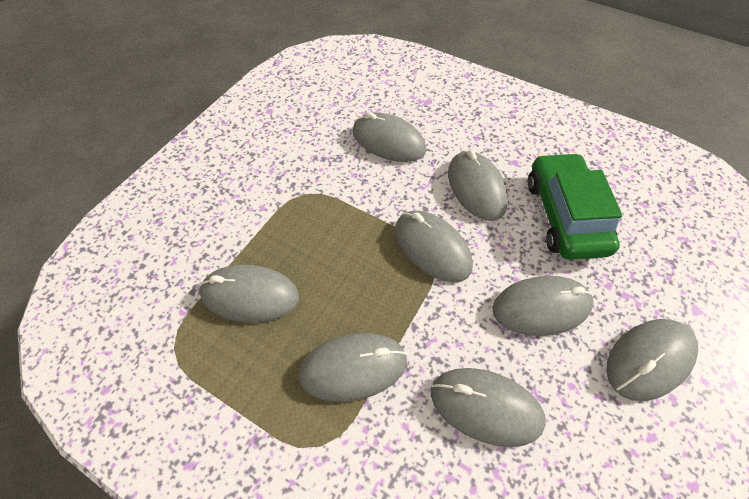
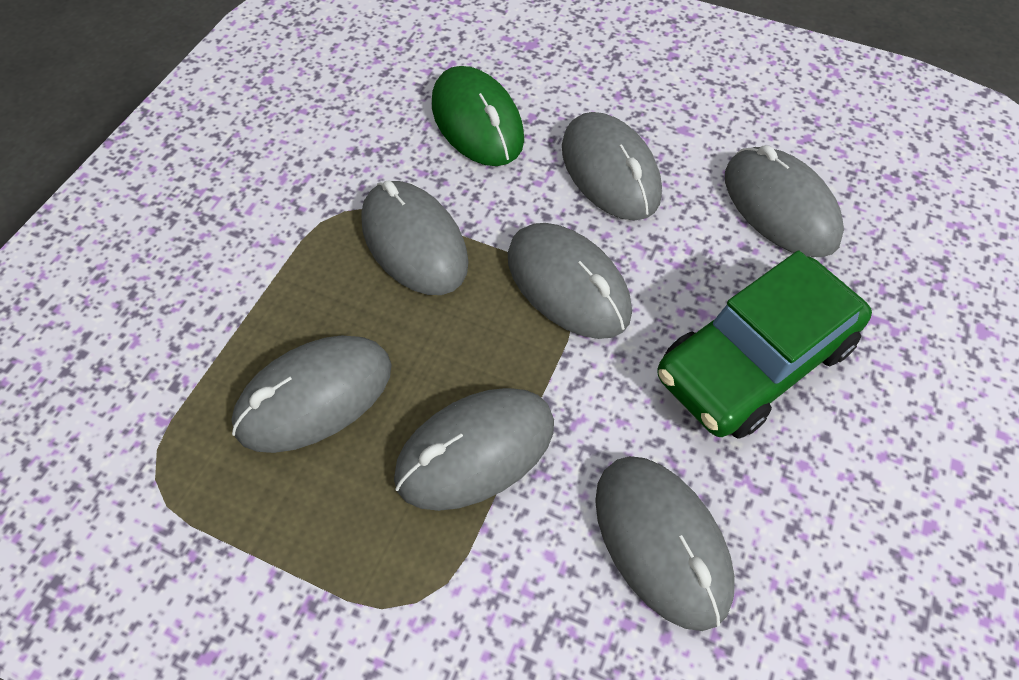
green mouse: 0 -> 1
grey mouse: 8 -> 7

